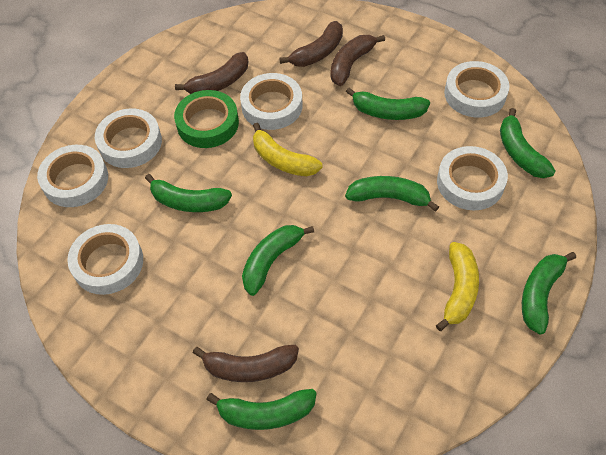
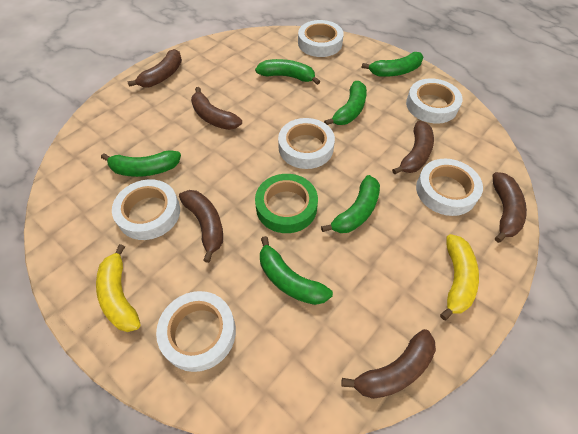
brown banana: 4 -> 6
green banana: 7 -> 6

